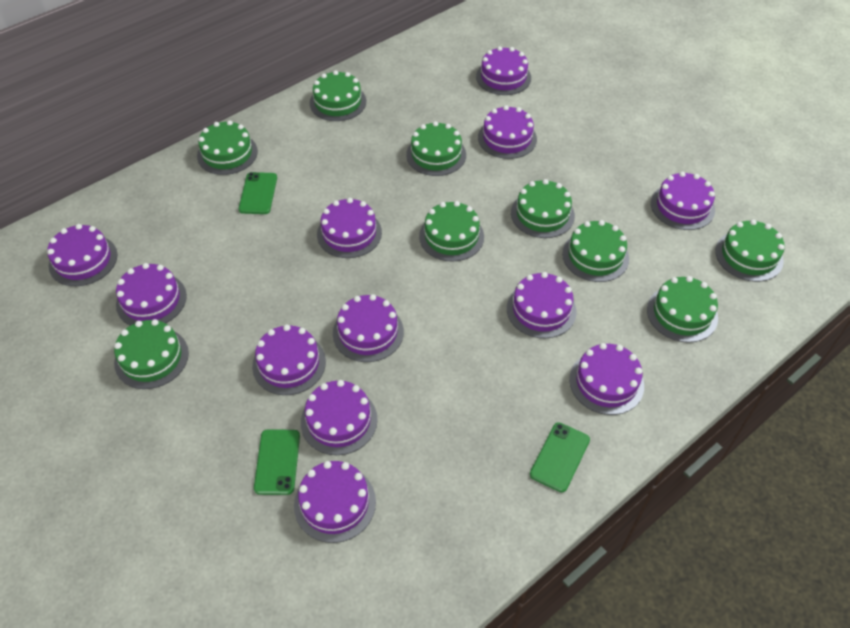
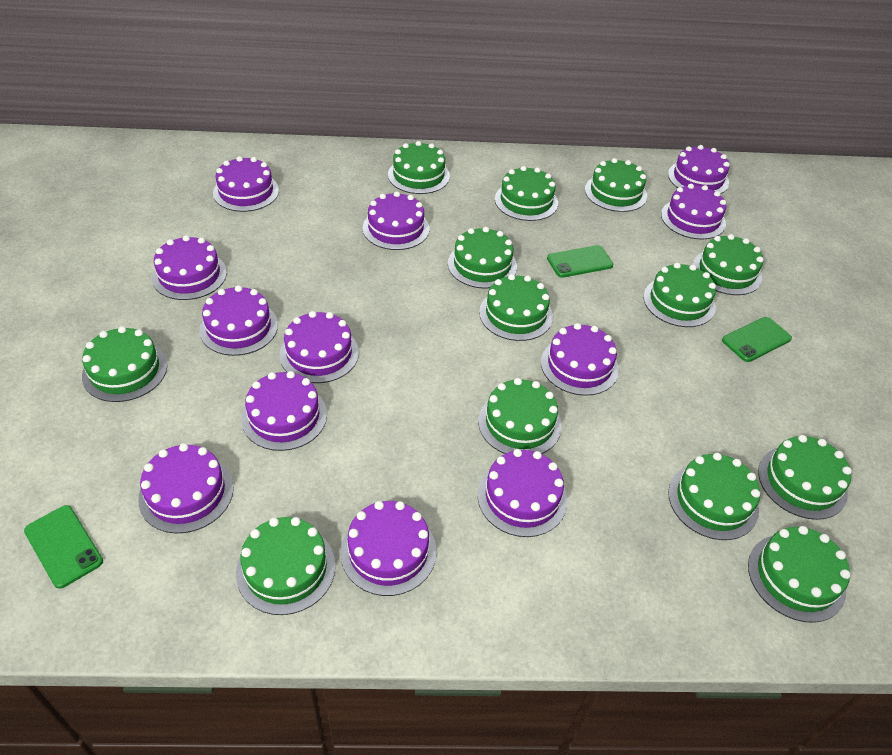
green cake: 9 -> 13

